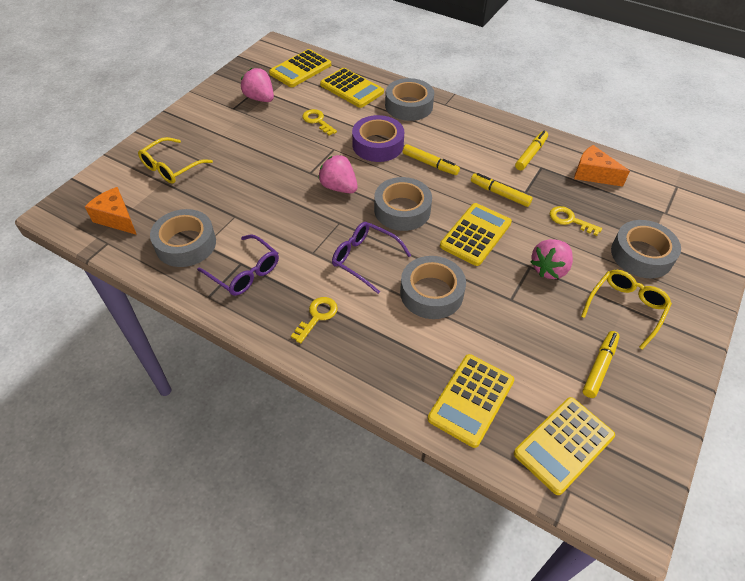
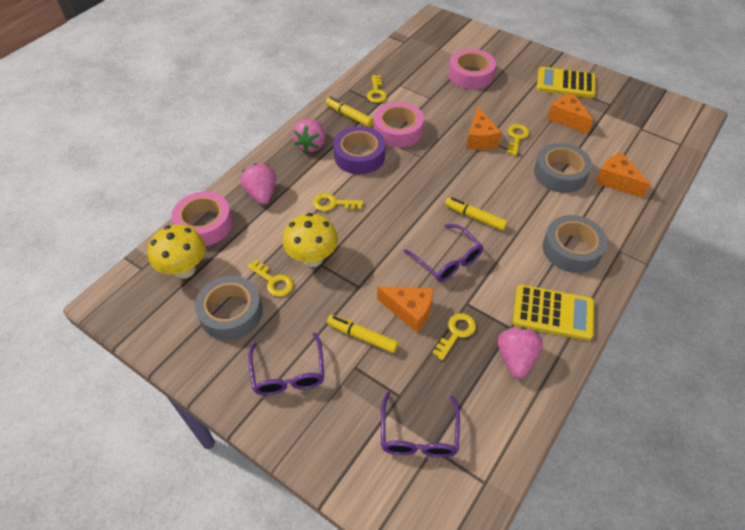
grey tape: 5 -> 3
orange cheese: 2 -> 4
pink tape: 0 -> 3
purple glasses: 2 -> 3
yellow calculator: 5 -> 2
yellow glasses: 2 -> 0
yellow key: 3 -> 5
yellow marker: 4 -> 3
yellow mushroom: 0 -> 2

